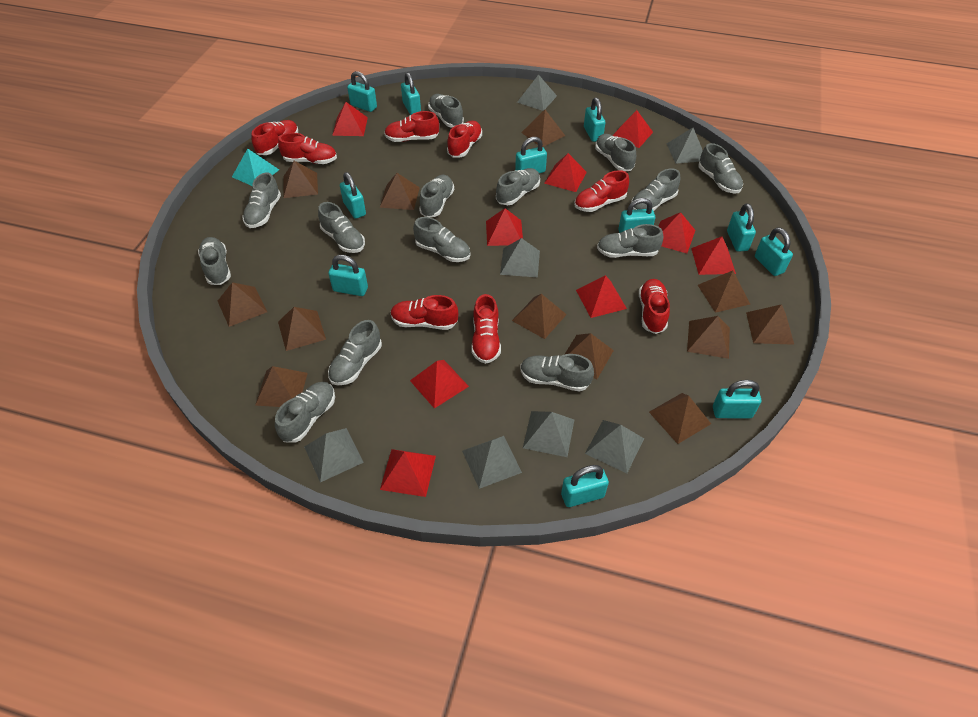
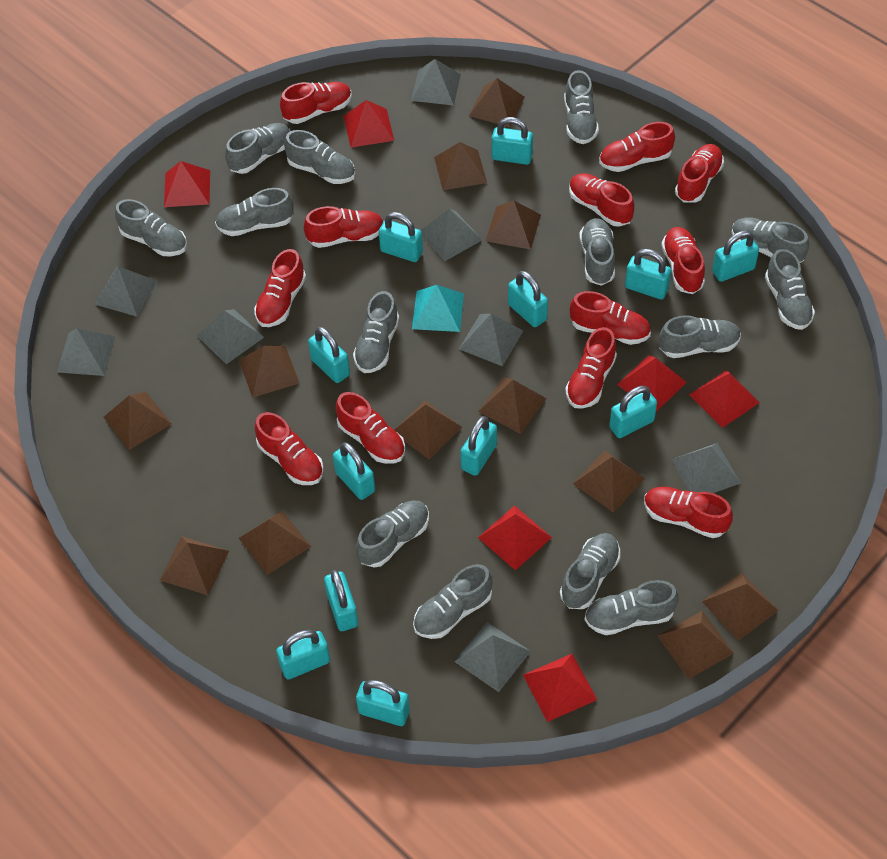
grey pyramid: 7 -> 8
red pyramid: 9 -> 6
red shoe: 8 -> 12
turquoise padlock: 11 -> 12

